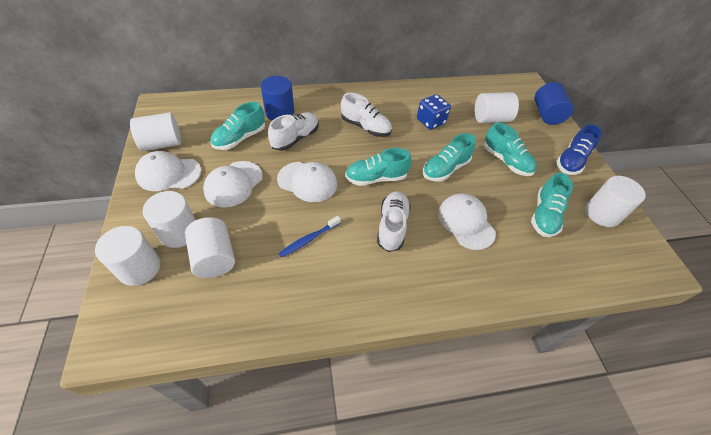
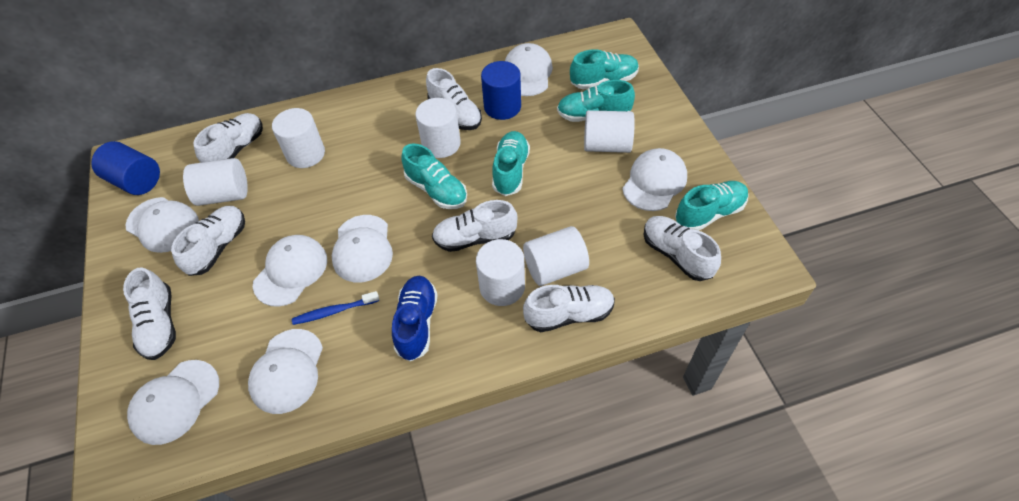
blue dice: 1 -> 0
white cap: 4 -> 7
white shoe: 3 -> 7

